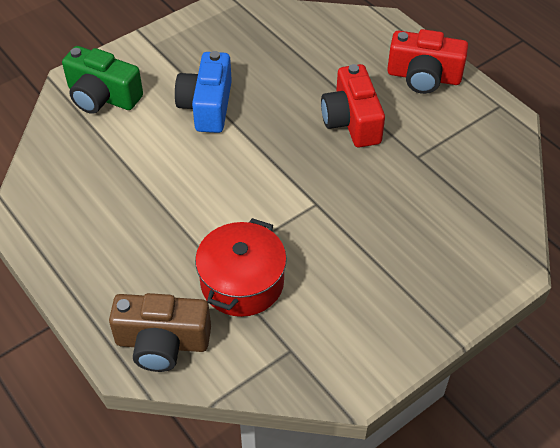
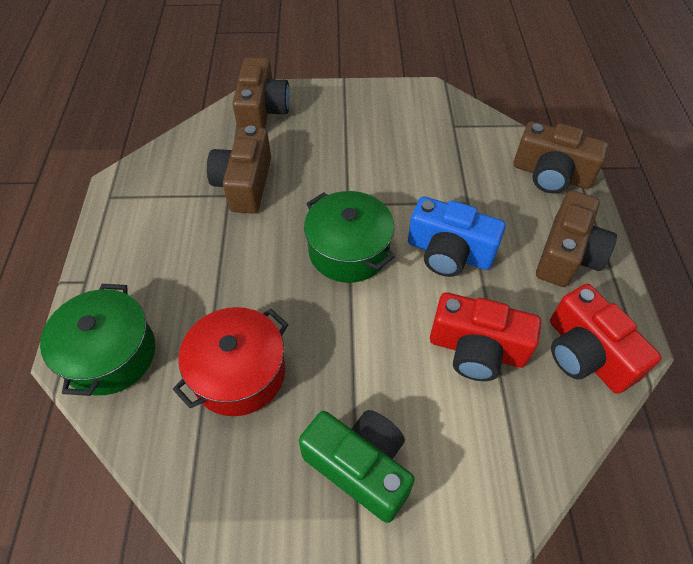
brown camera: 1 -> 4
green pot: 0 -> 2

